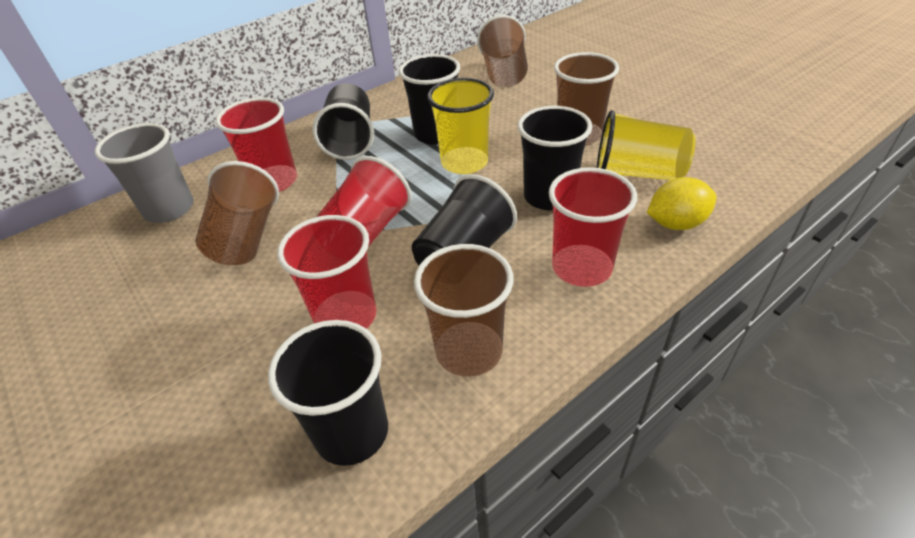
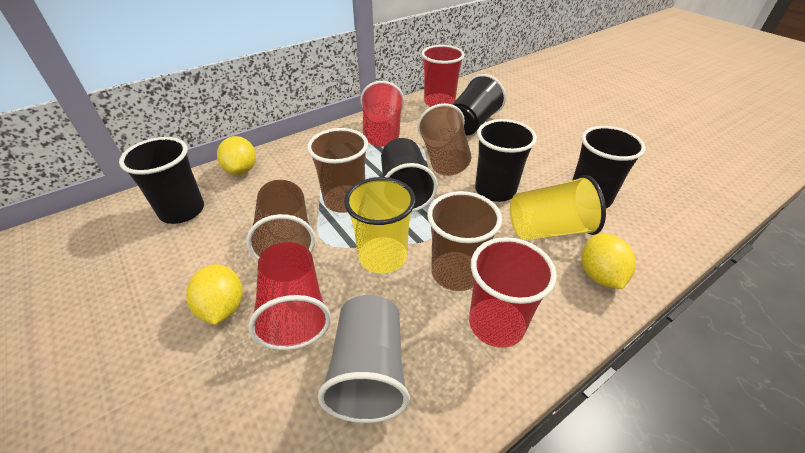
yellow lemon: 1 -> 3

